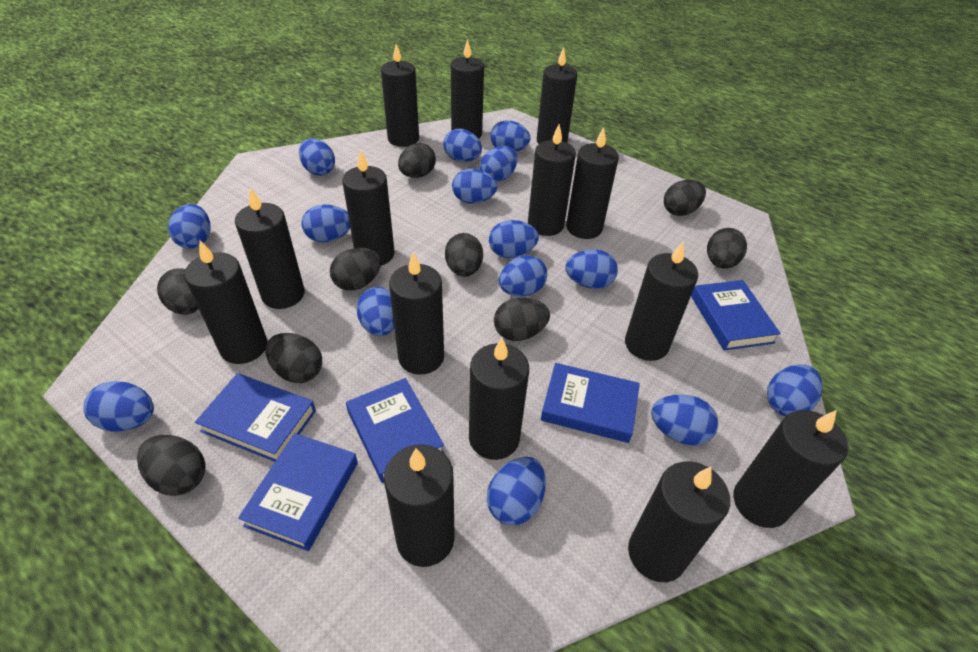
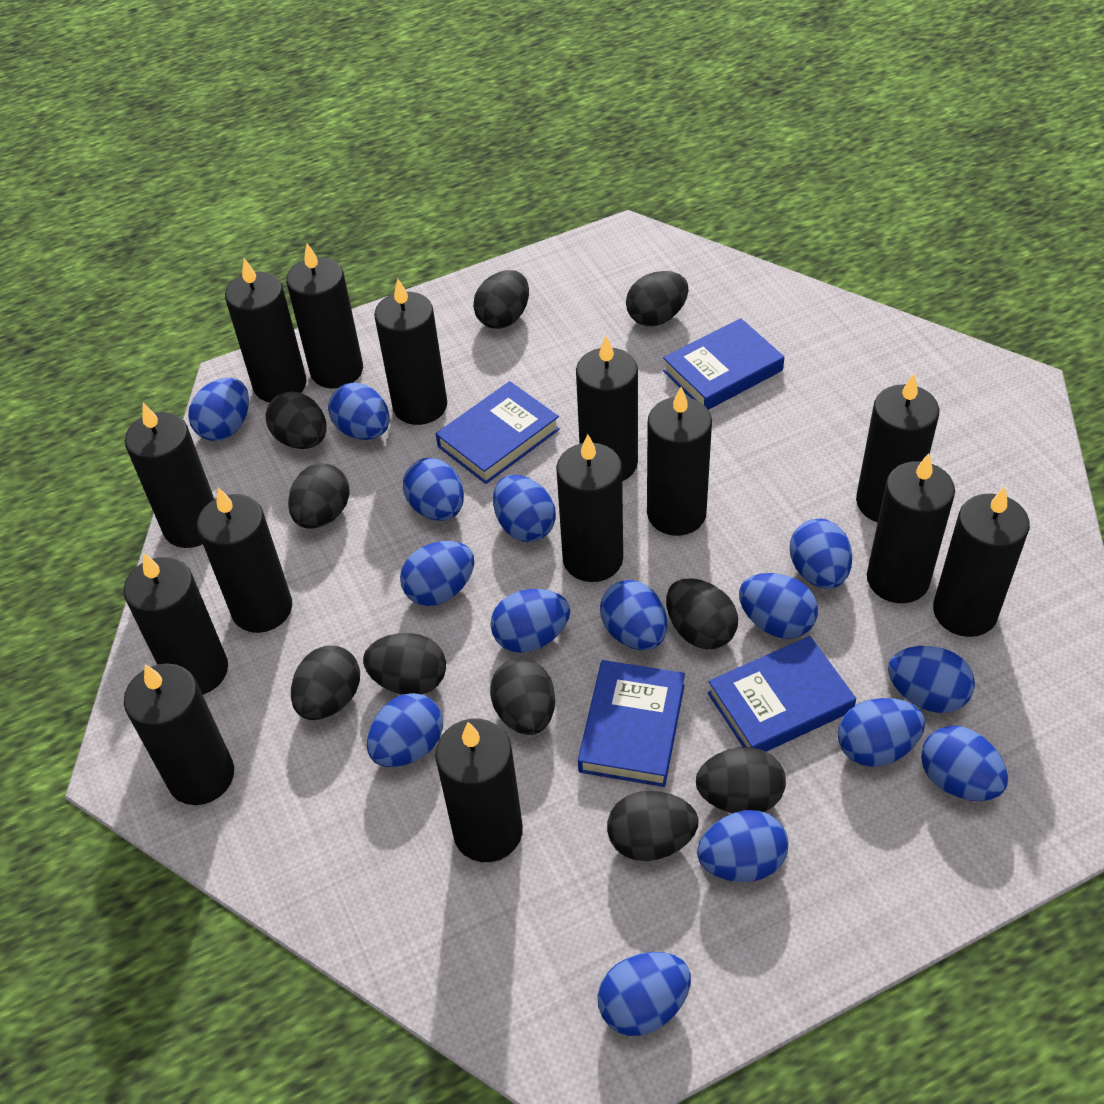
black egg: 9 -> 10
blue book: 5 -> 4

